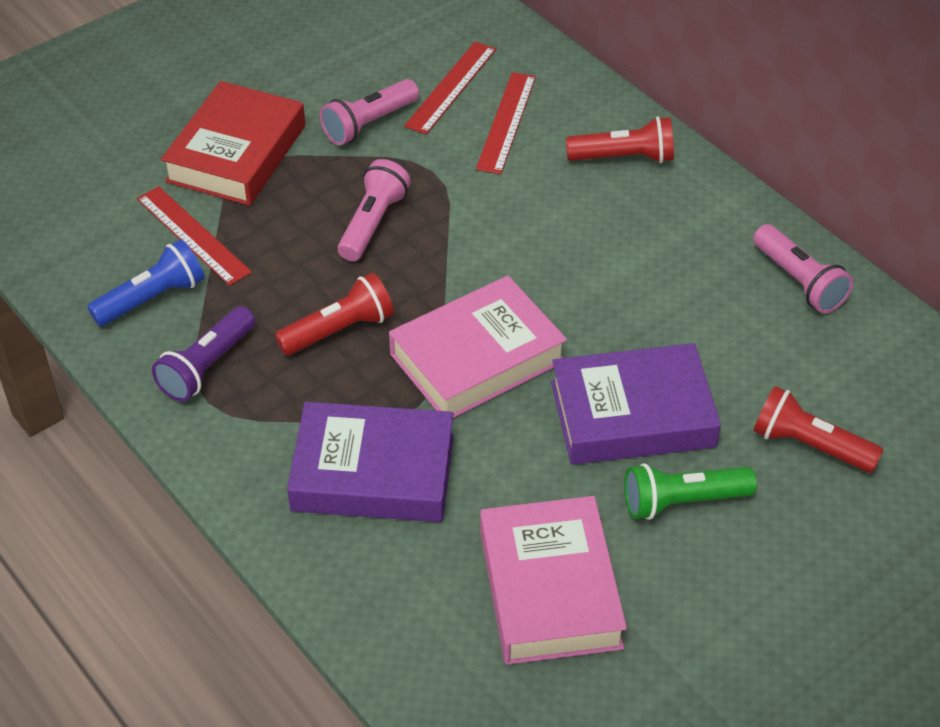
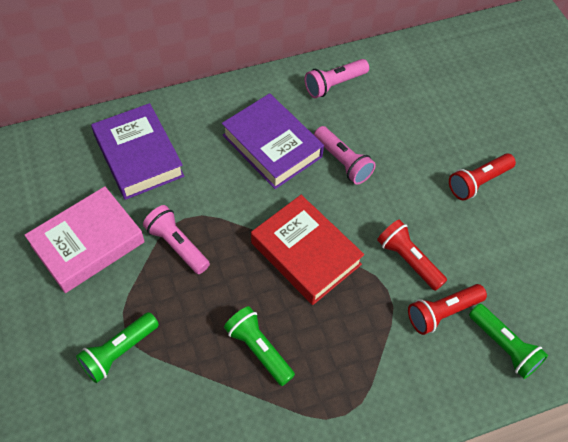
blue flashlight: 1 -> 0
green flashlight: 1 -> 3
pink book: 2 -> 1
purple flashlight: 1 -> 0
red ruler: 3 -> 0

